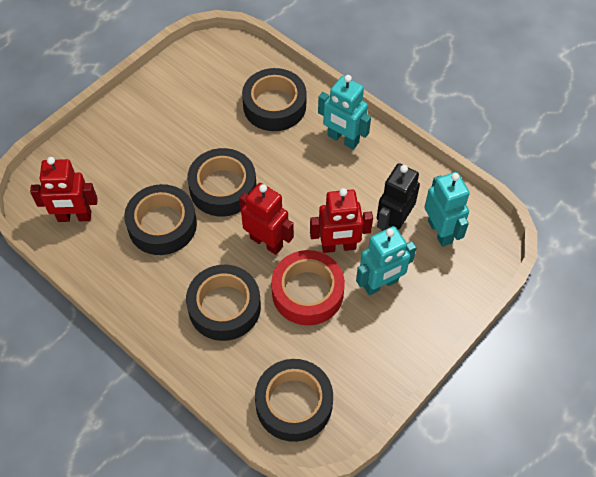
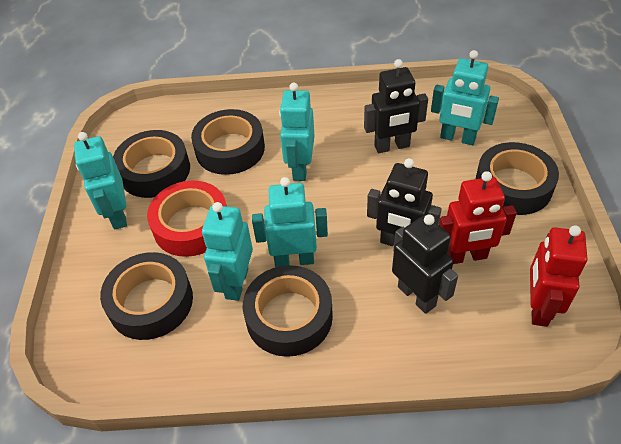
black robot: 1 -> 3
red robot: 3 -> 2
turquoise robot: 3 -> 5

